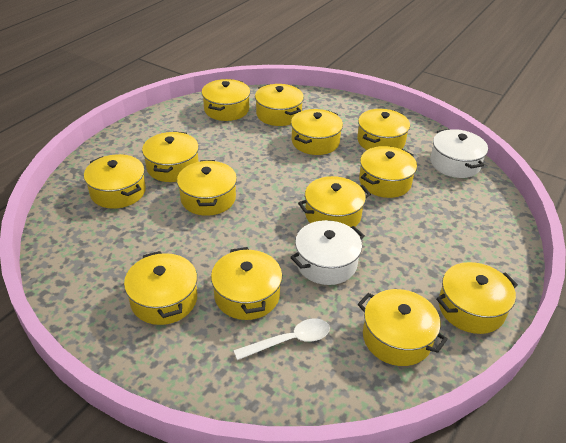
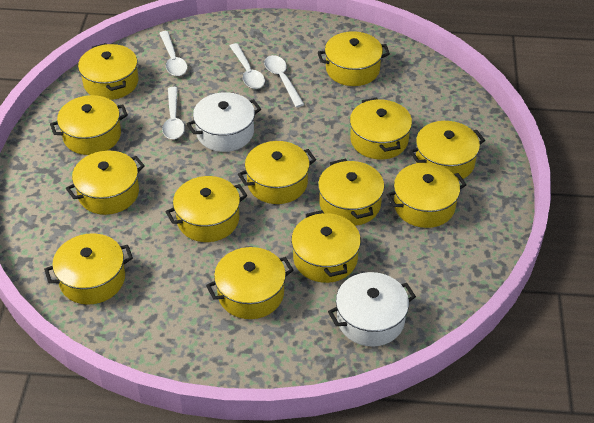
white spoon: 1 -> 4

